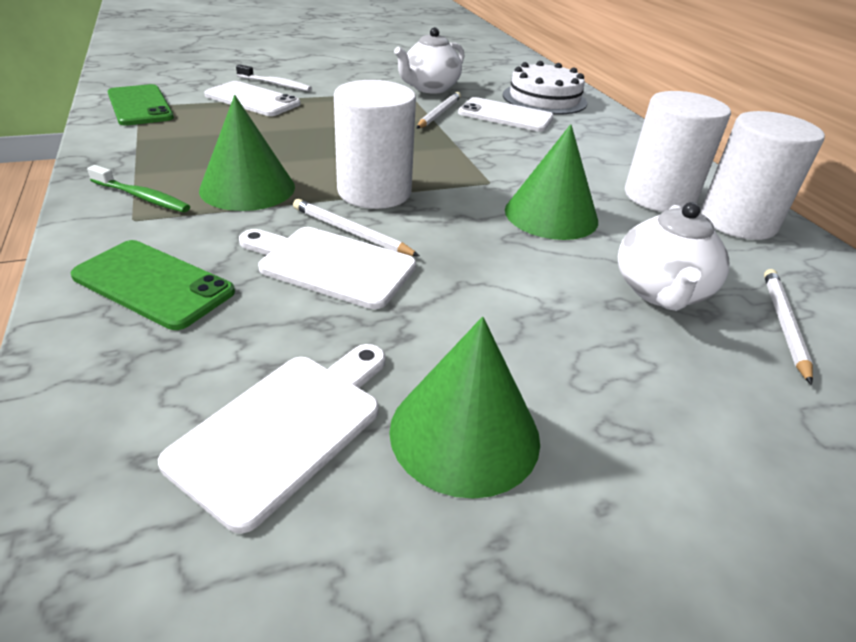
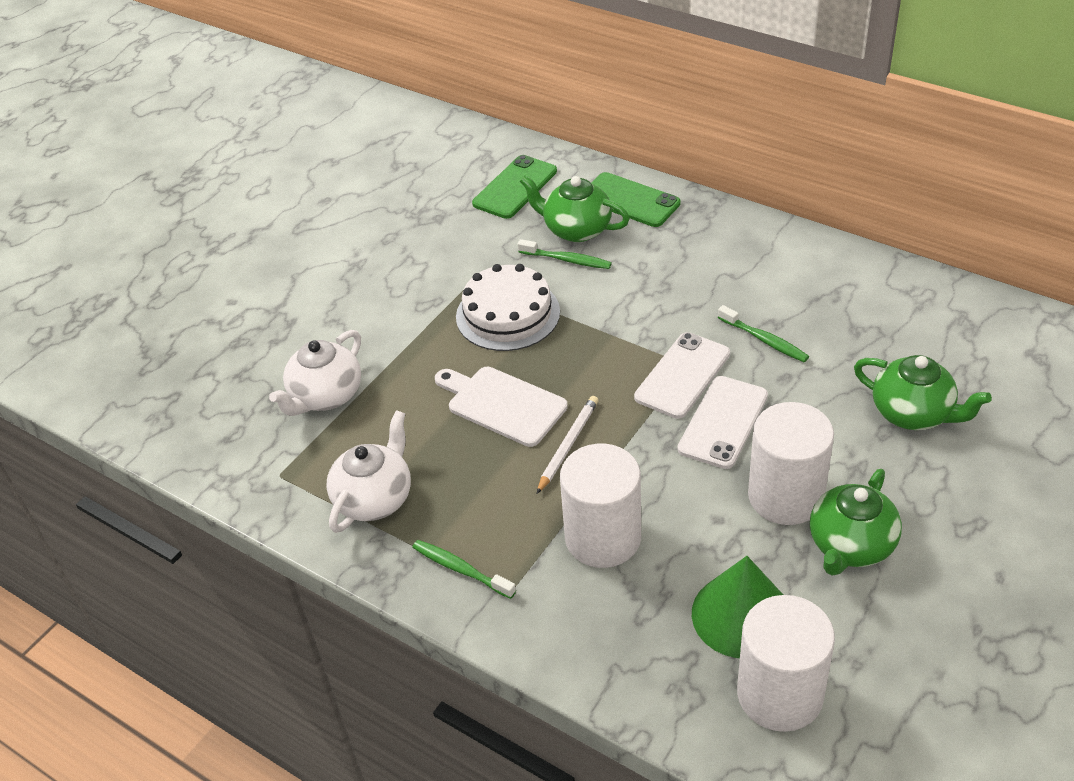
green cone: 3 -> 1
green teapot: 0 -> 3
green toothbrush: 1 -> 3
white cutting board: 2 -> 1
white pencil: 3 -> 1
white toothbrush: 1 -> 0

